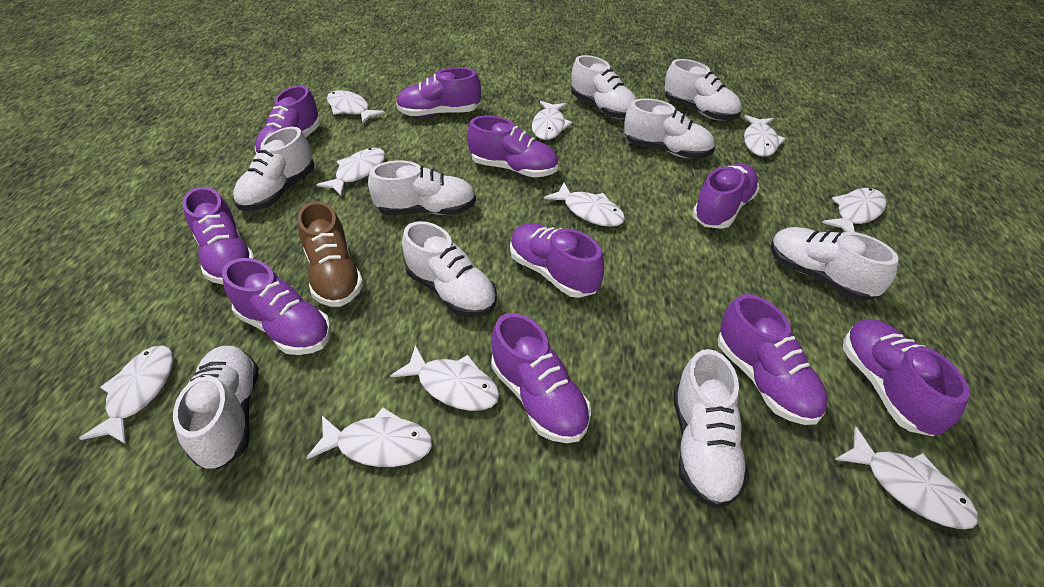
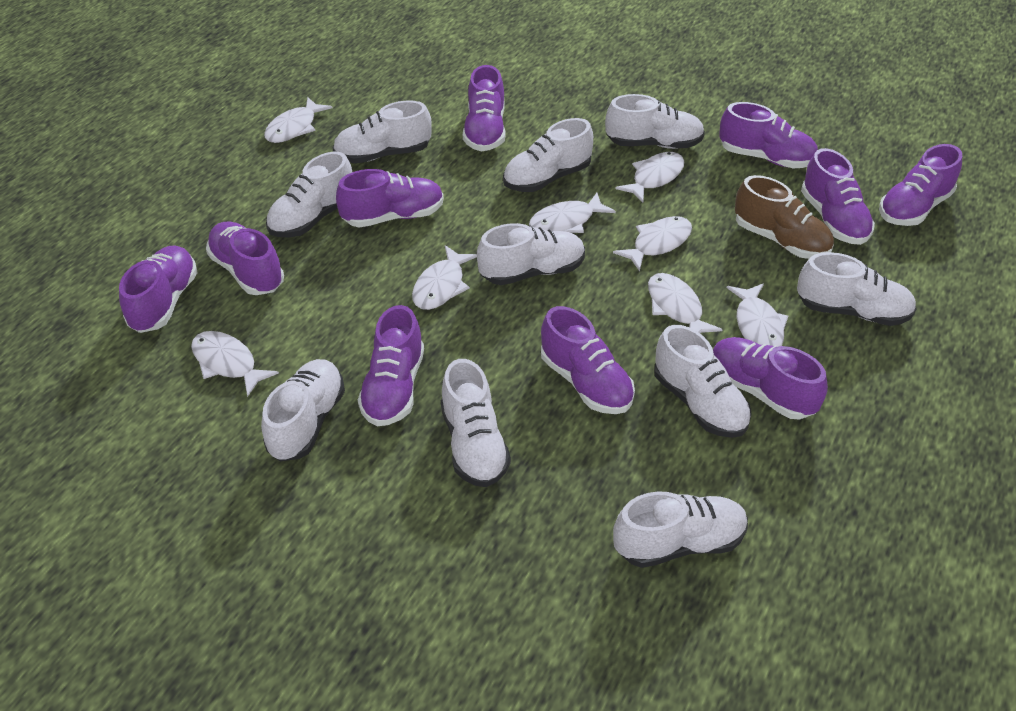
white fish: 10 -> 8
white shoe: 9 -> 10

